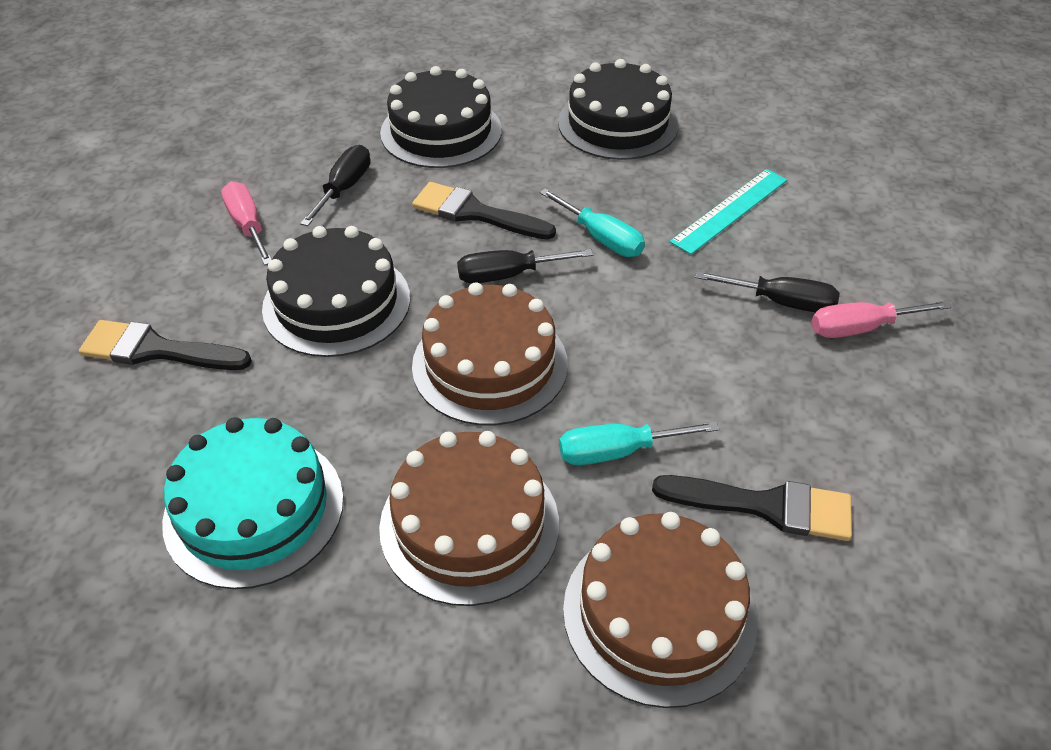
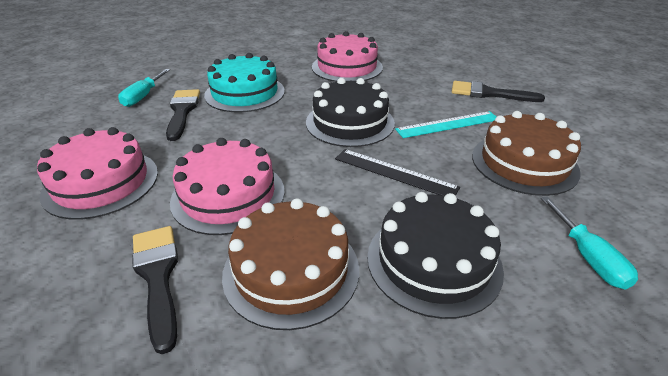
black cake: 3 -> 2
black ruler: 0 -> 1
black screwdriver: 3 -> 0
brown cake: 3 -> 2
pink cake: 0 -> 3
pink screwdriver: 2 -> 0

